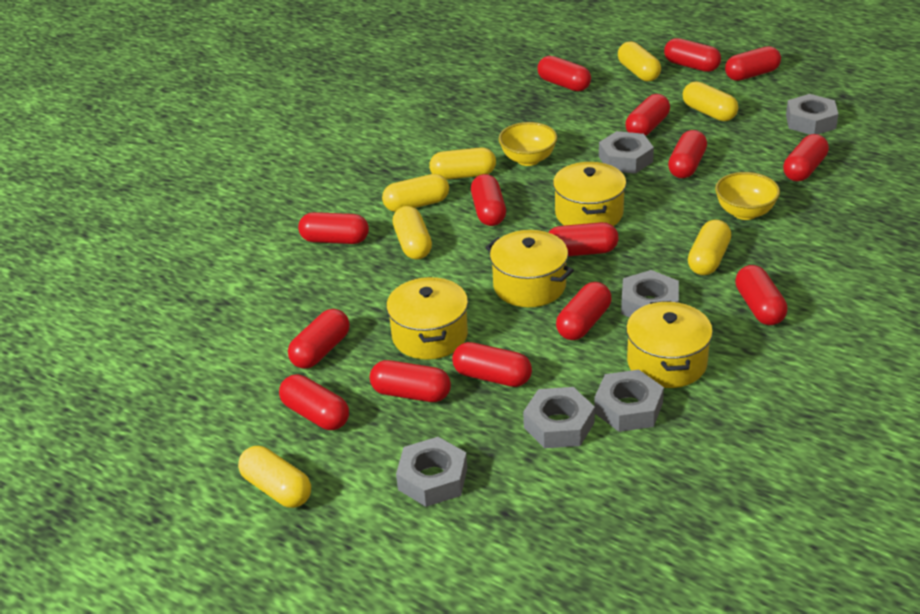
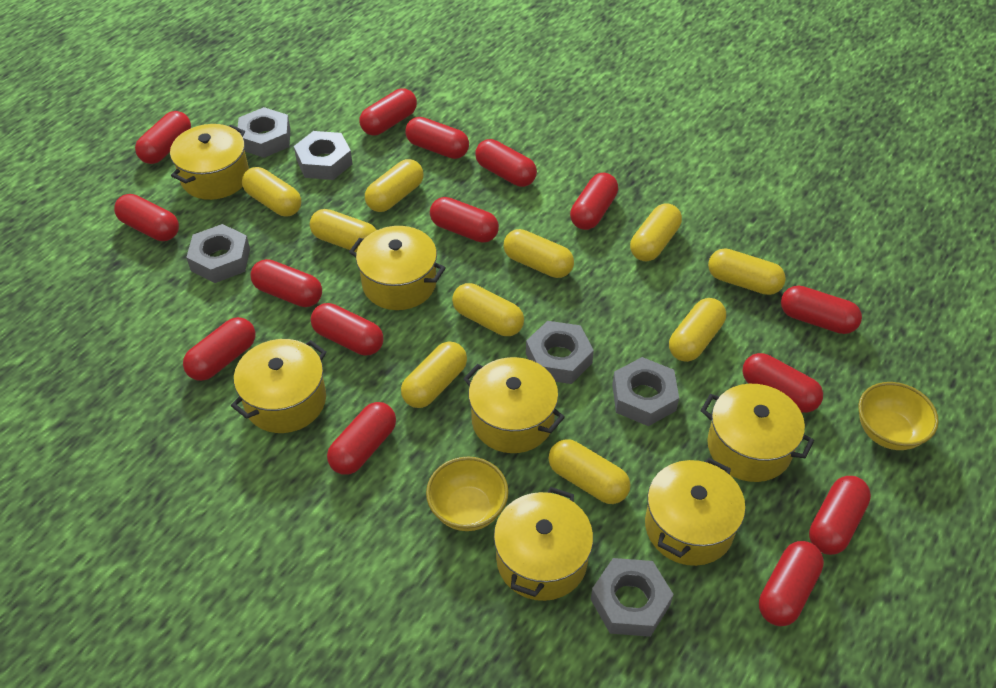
yellow capsule: 7 -> 10
yellow pot: 4 -> 7

